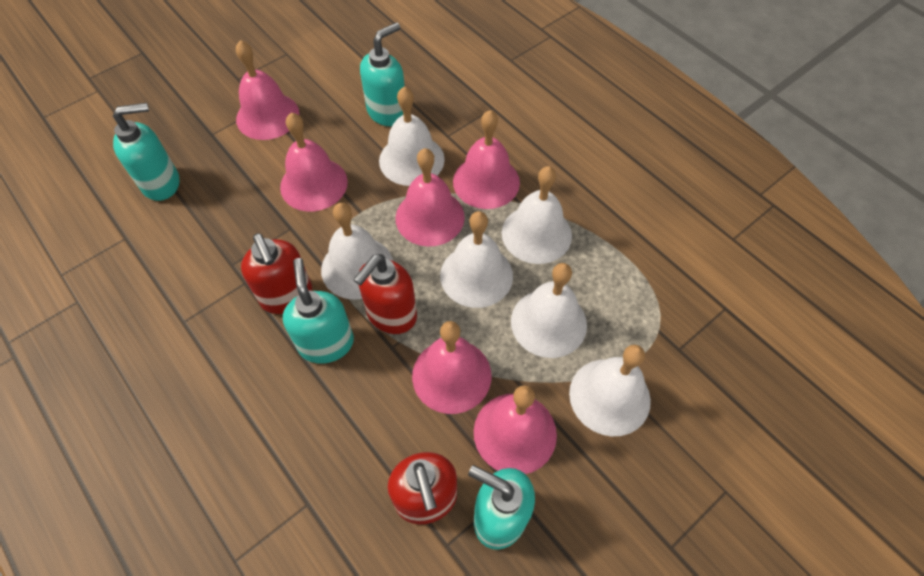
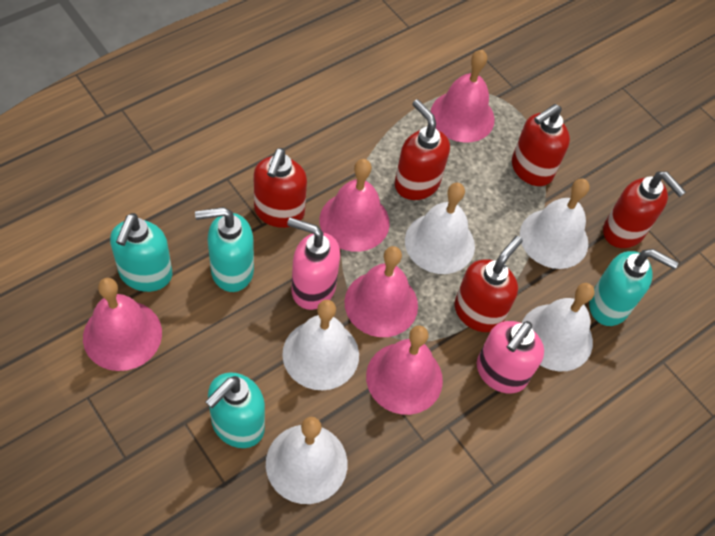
pink bell: 6 -> 5
pink soap dispenser: 0 -> 2
red soap dispenser: 3 -> 5
white bell: 6 -> 5

